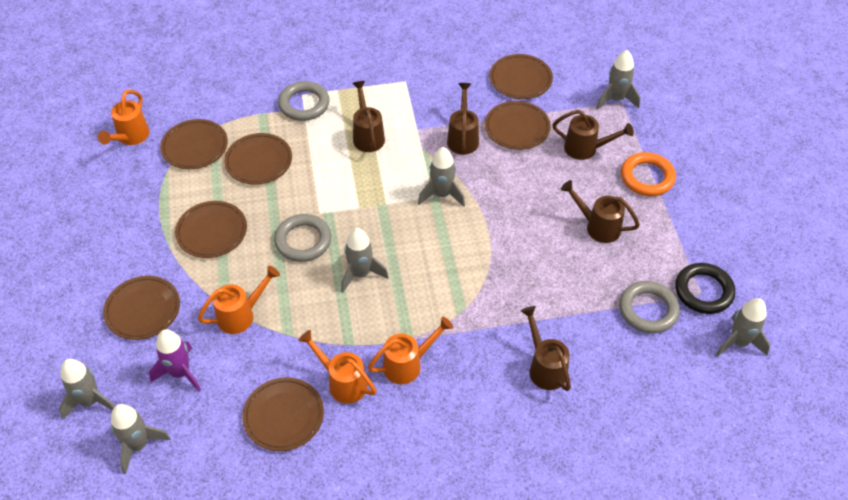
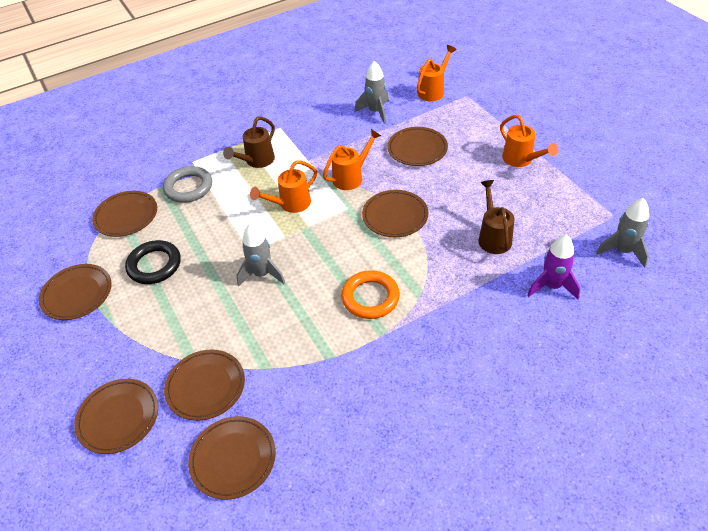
brown watering can: 5 -> 2
grey ring: 3 -> 1
grey rocket: 6 -> 3

